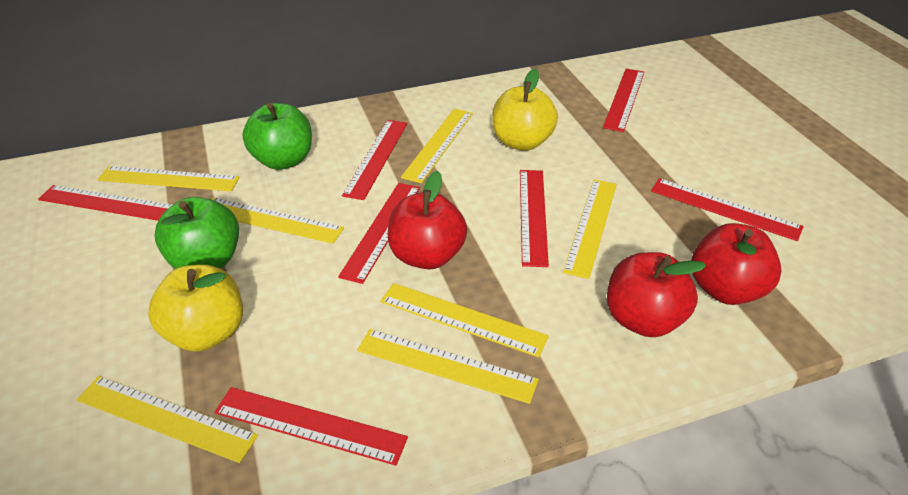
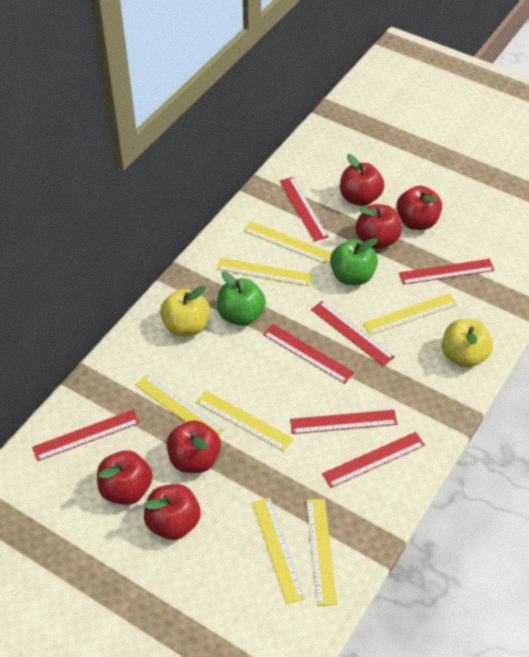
red apple: 3 -> 6

